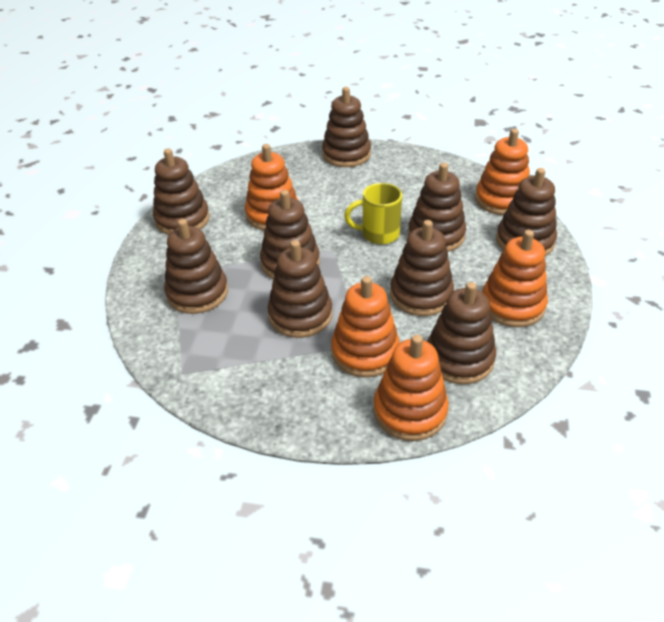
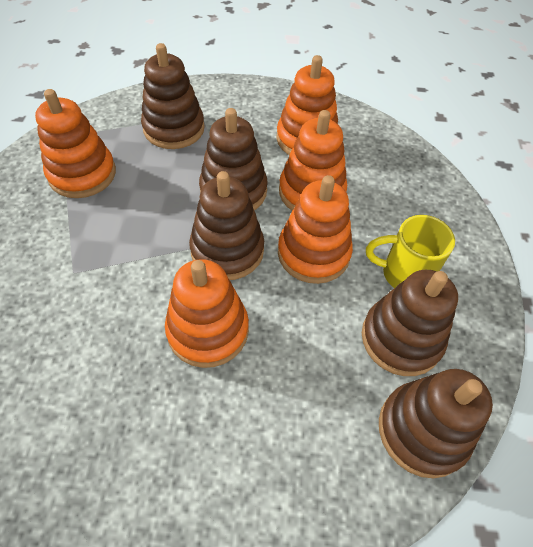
brown stacking toy: 9 -> 5

